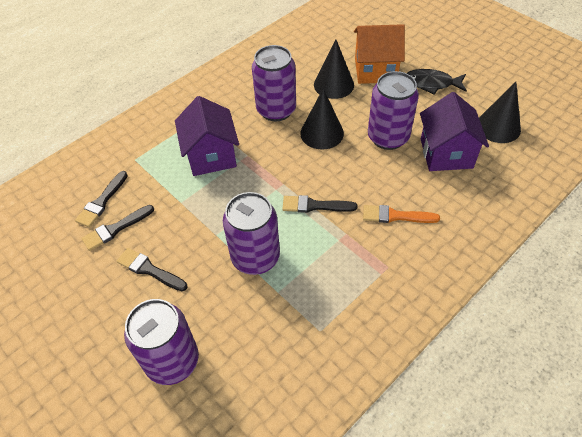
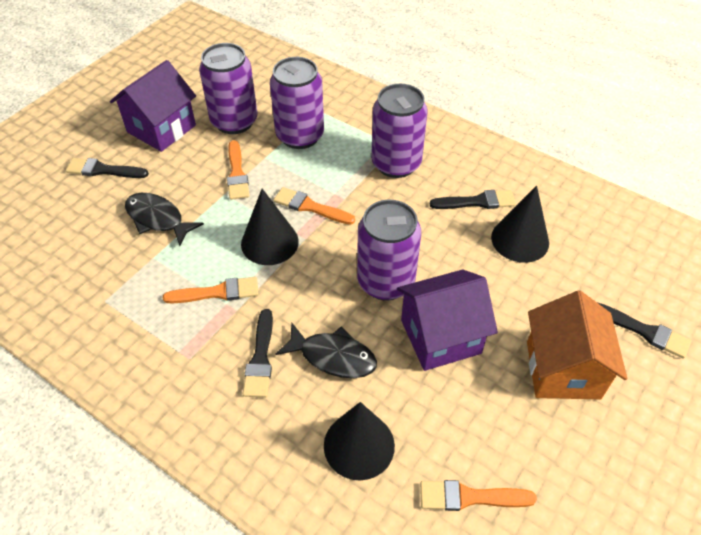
black fish: 1 -> 2
orange brush: 1 -> 4

